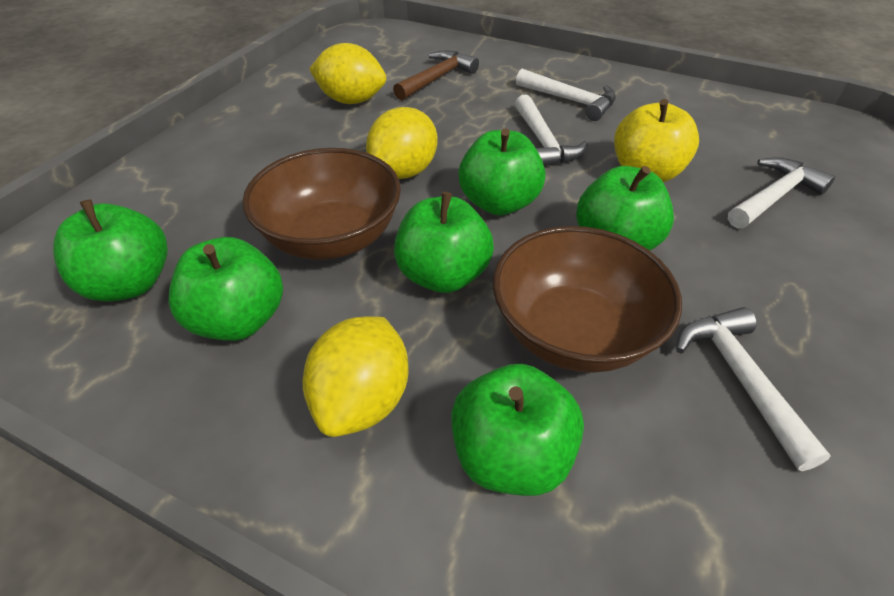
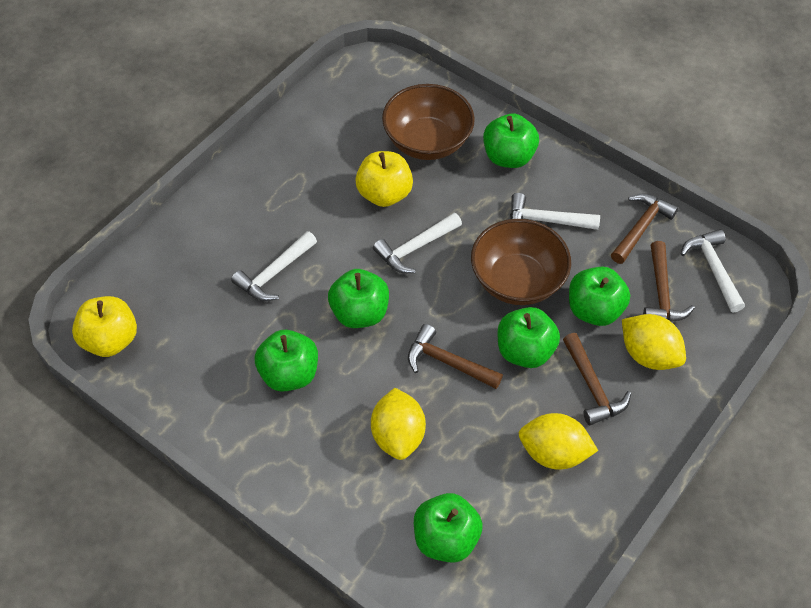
brown hammer: 1 -> 4
yellow apple: 1 -> 2

